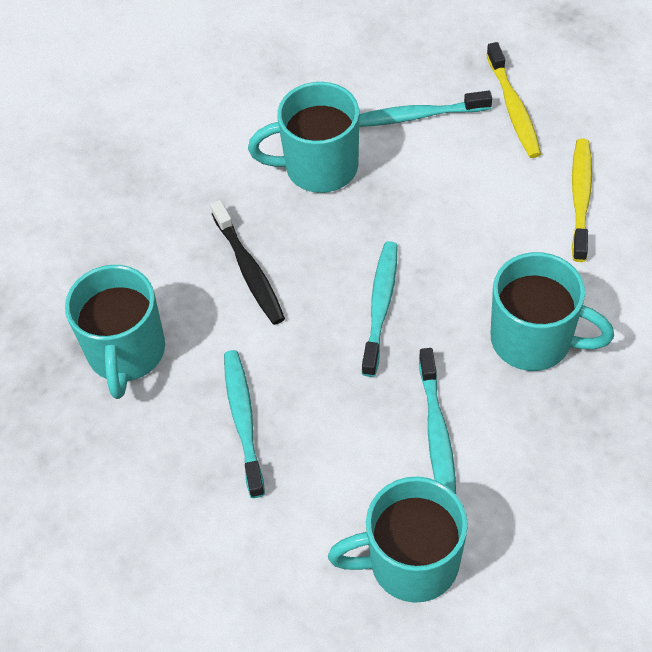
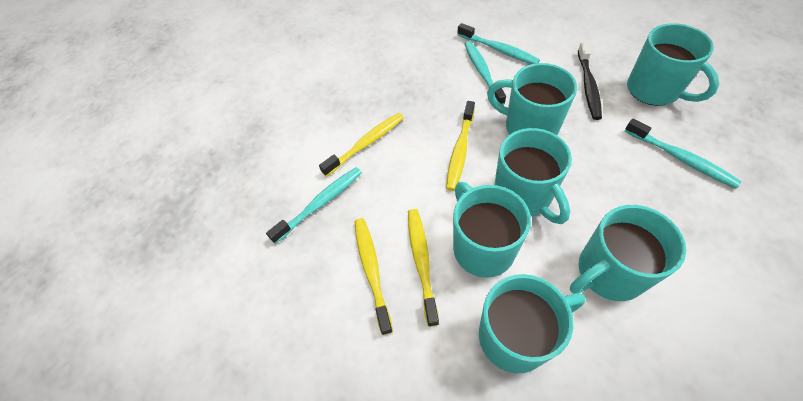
turquoise mug: 4 -> 6
yellow toothbrush: 2 -> 4

